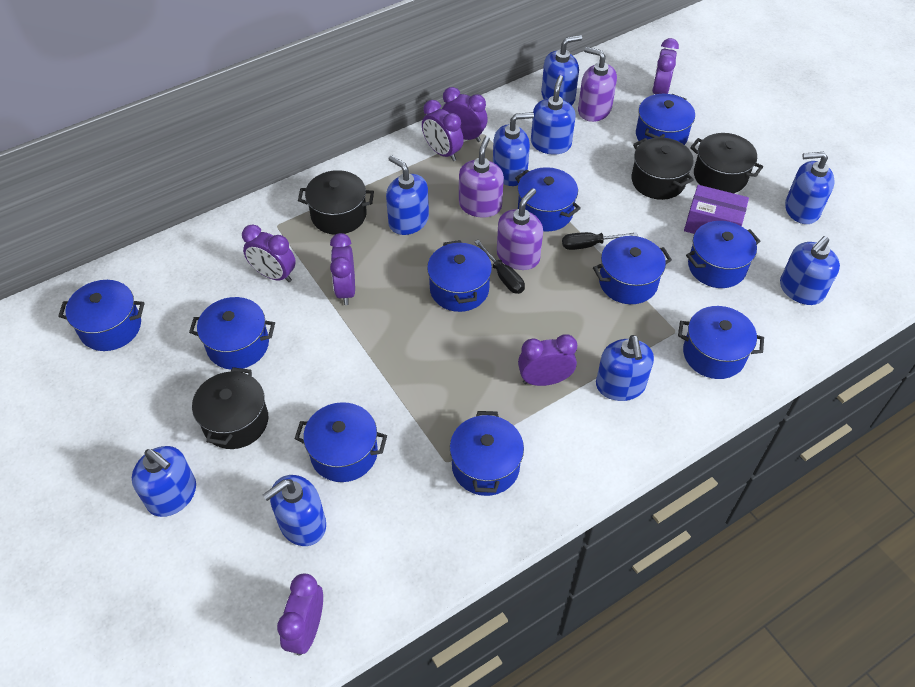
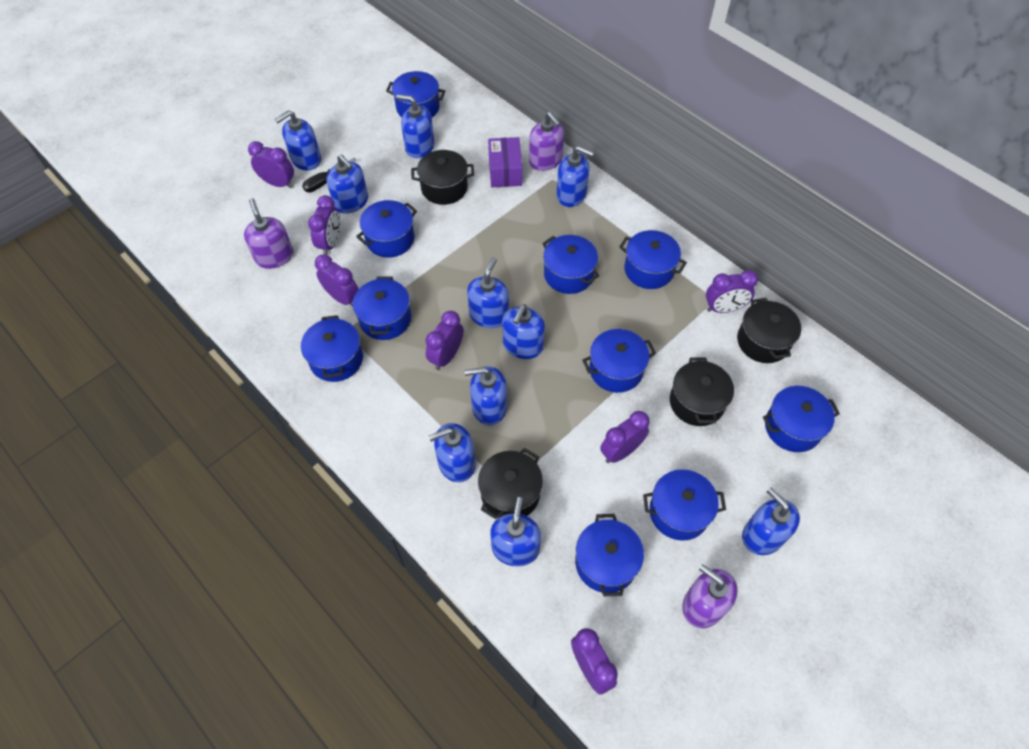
black screwdriver: 2 -> 1
blue soap dispenser: 9 -> 10

